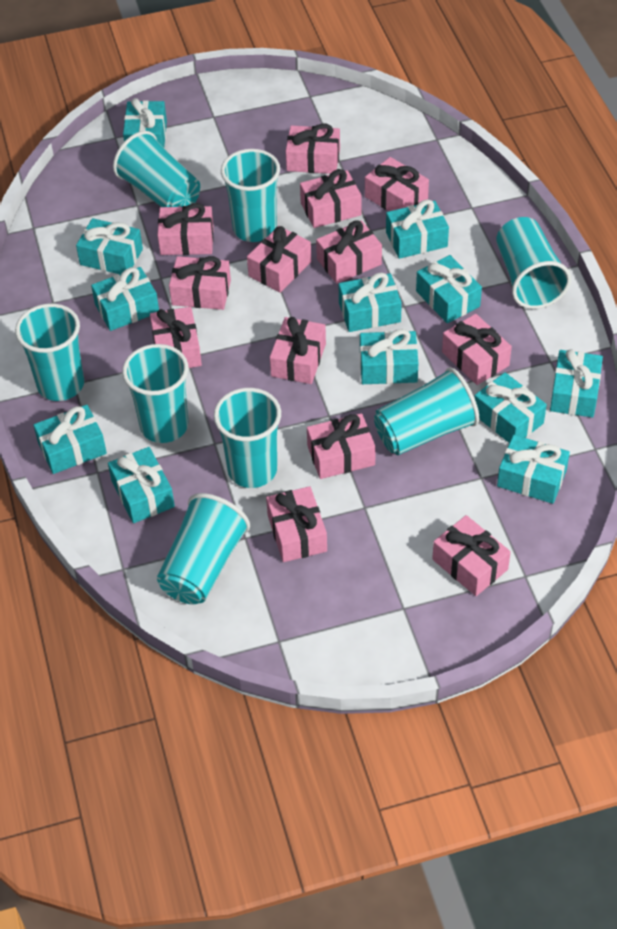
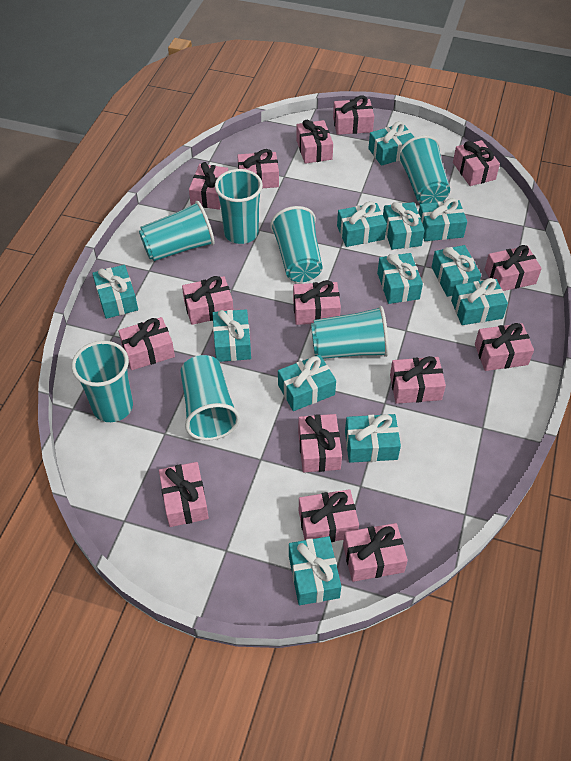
pink gift: 13 -> 15
turquoise cup: 8 -> 7

